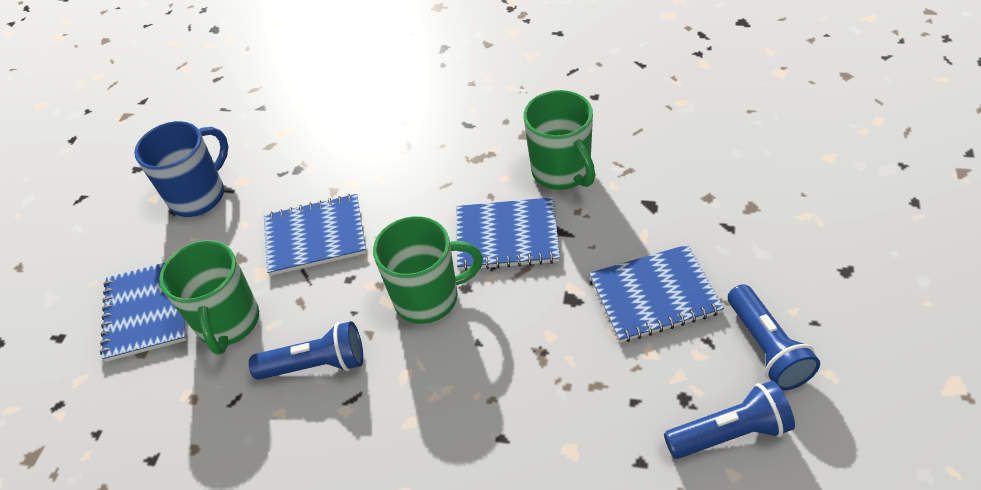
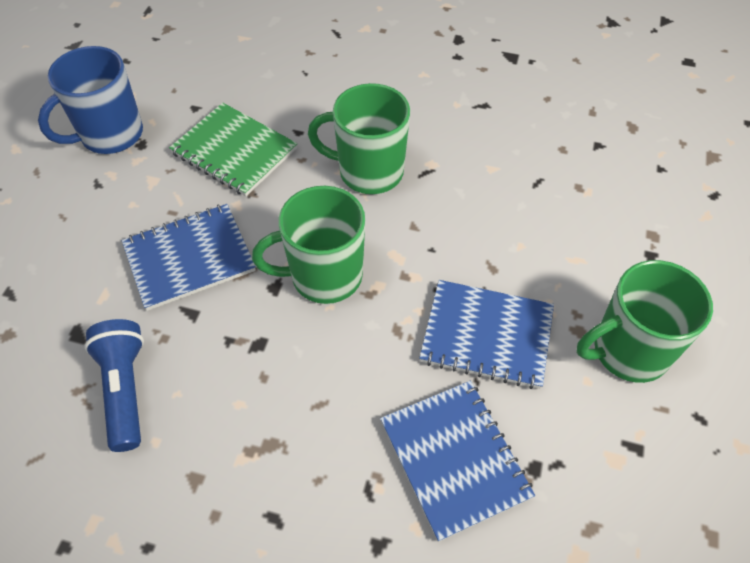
blue flashlight: 3 -> 1
blue notebook: 4 -> 3
green notebook: 0 -> 1

